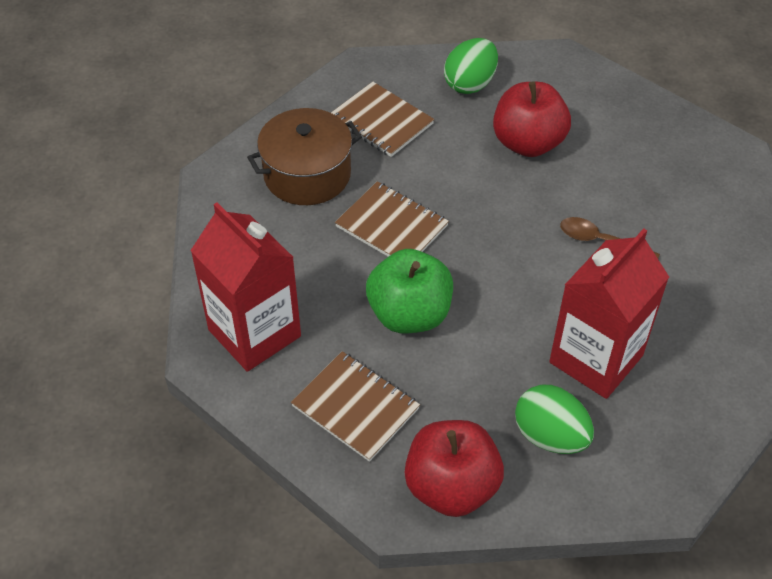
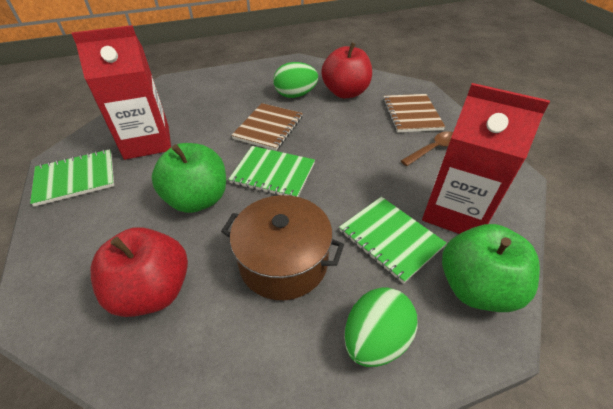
brown notebook: 3 -> 2
green apple: 1 -> 2
green notebook: 0 -> 3

